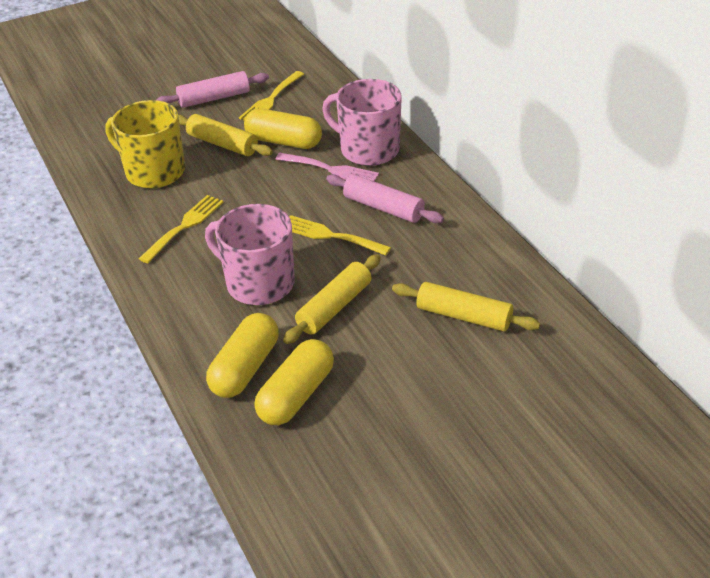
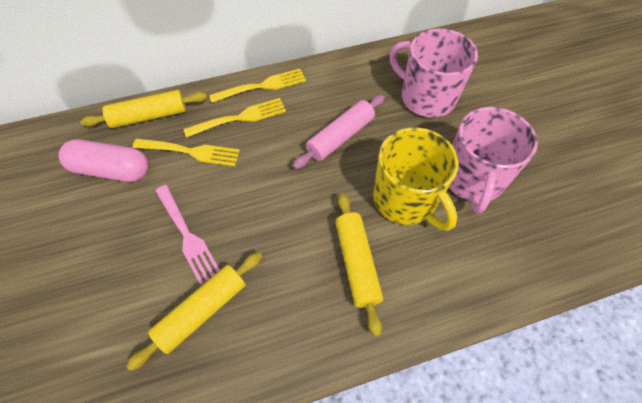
pink capsule: 0 -> 1
pink rolling pin: 2 -> 1
yellow capsule: 3 -> 0

